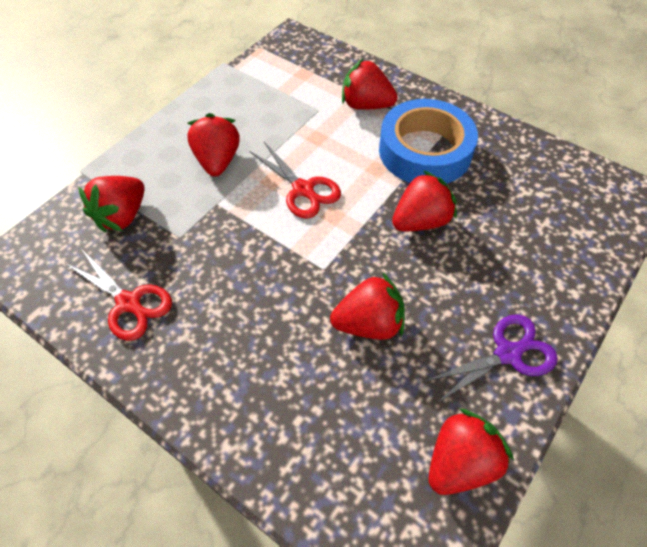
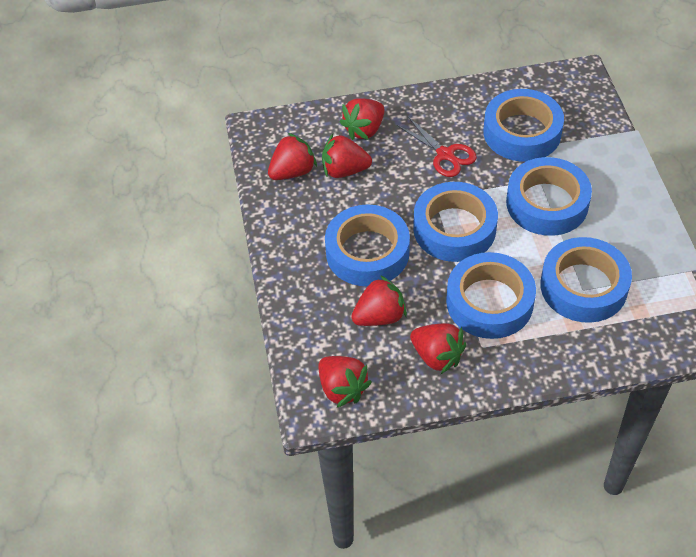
blue tape: 1 -> 6
purple scissors: 1 -> 0
red scissors: 2 -> 1

